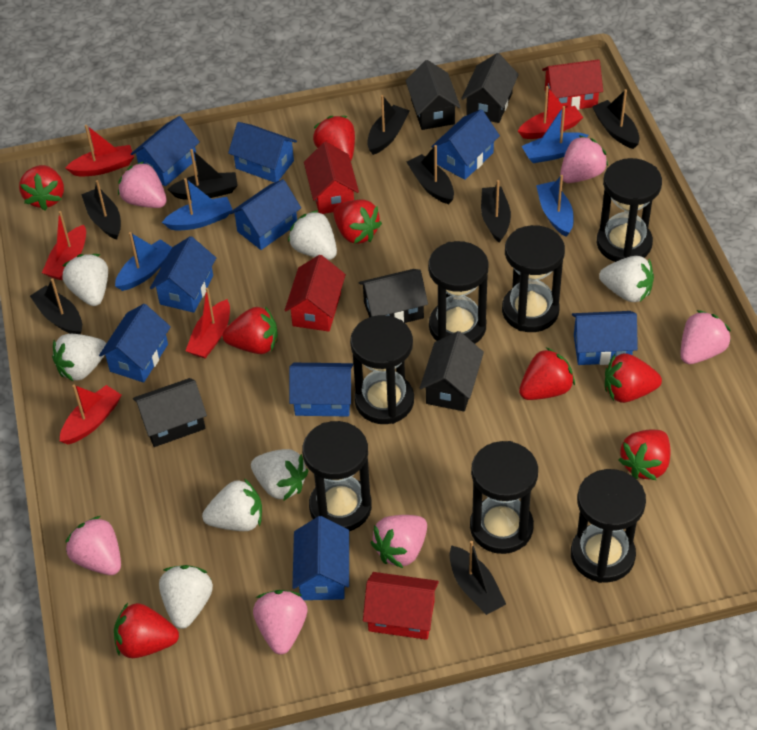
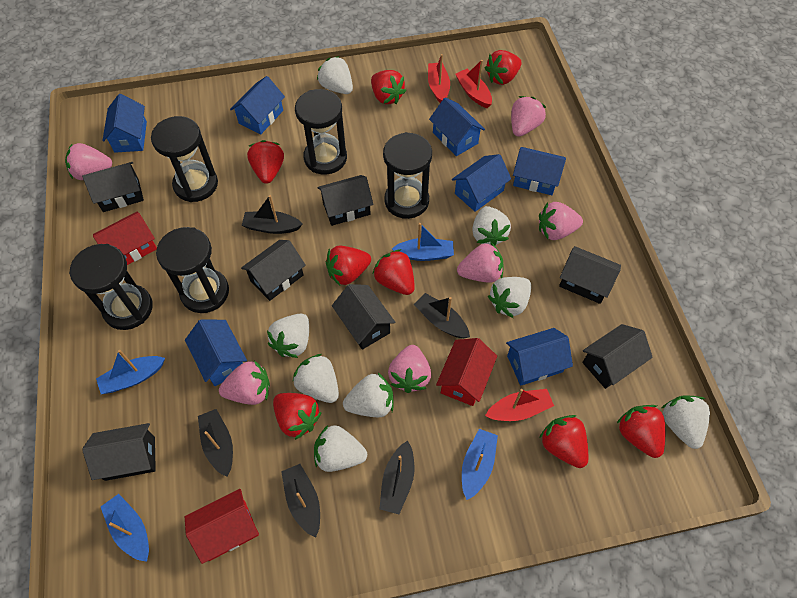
black boat: 8 -> 5
black hourglass: 7 -> 5
black house: 5 -> 7
blue house: 9 -> 7
red boat: 5 -> 3
red house: 4 -> 3
white strawberry: 7 -> 8

